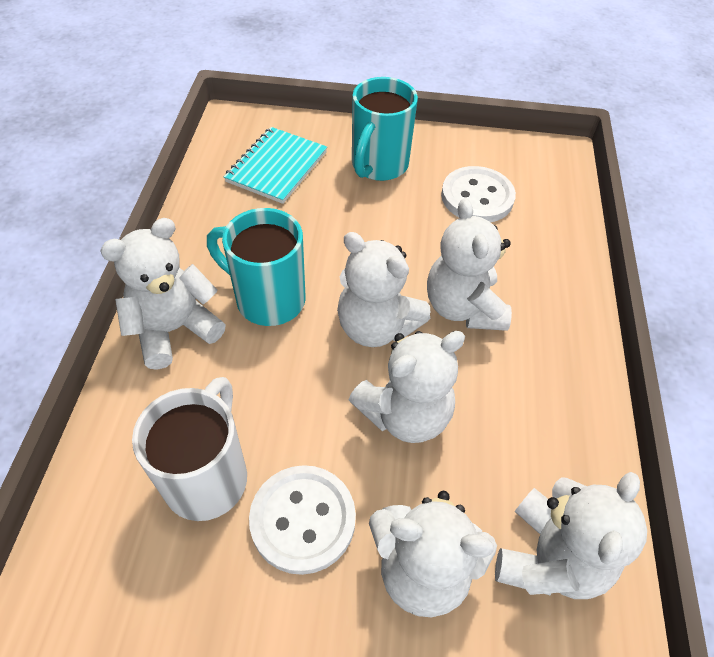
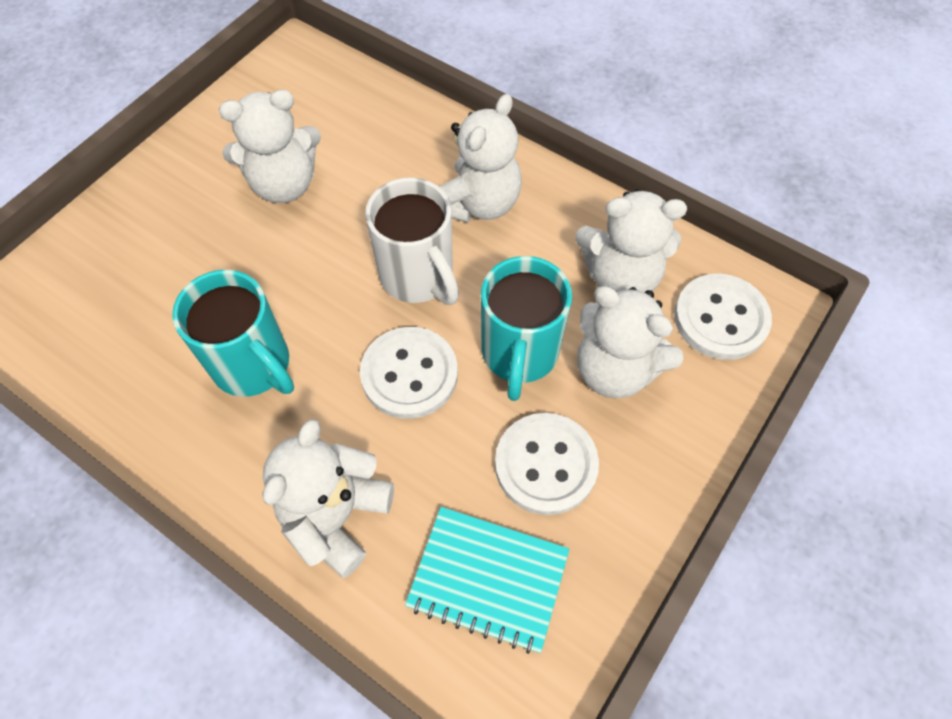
white button: 2 -> 3
white teddy bear: 6 -> 5

